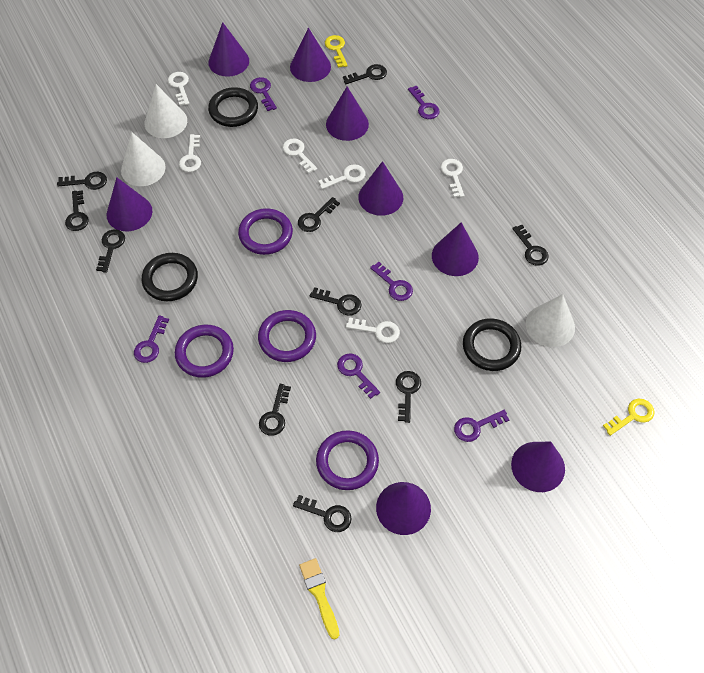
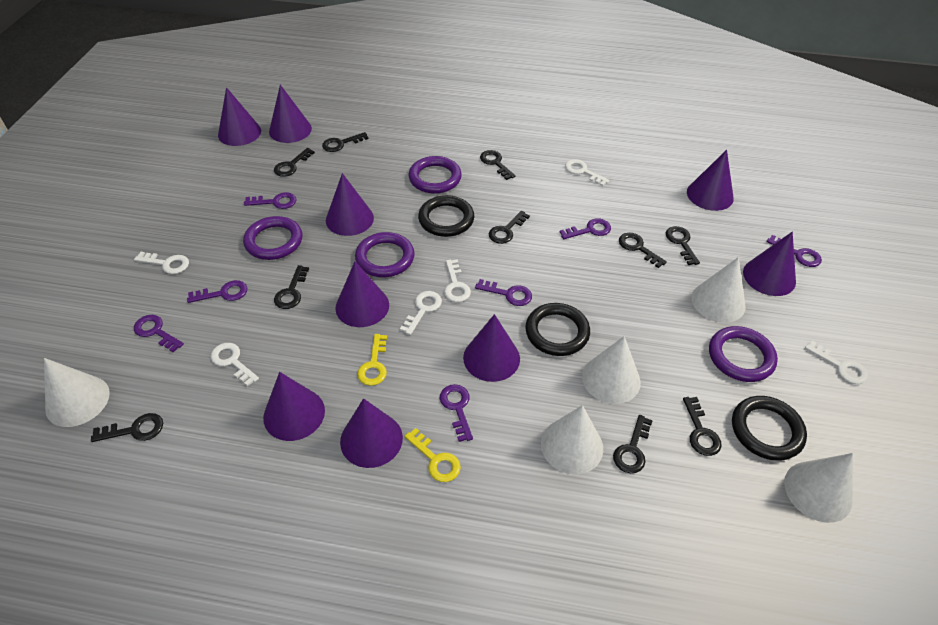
purple cone: 8 -> 9
purple key: 6 -> 7
white cone: 3 -> 5
yellow brush: 1 -> 0

